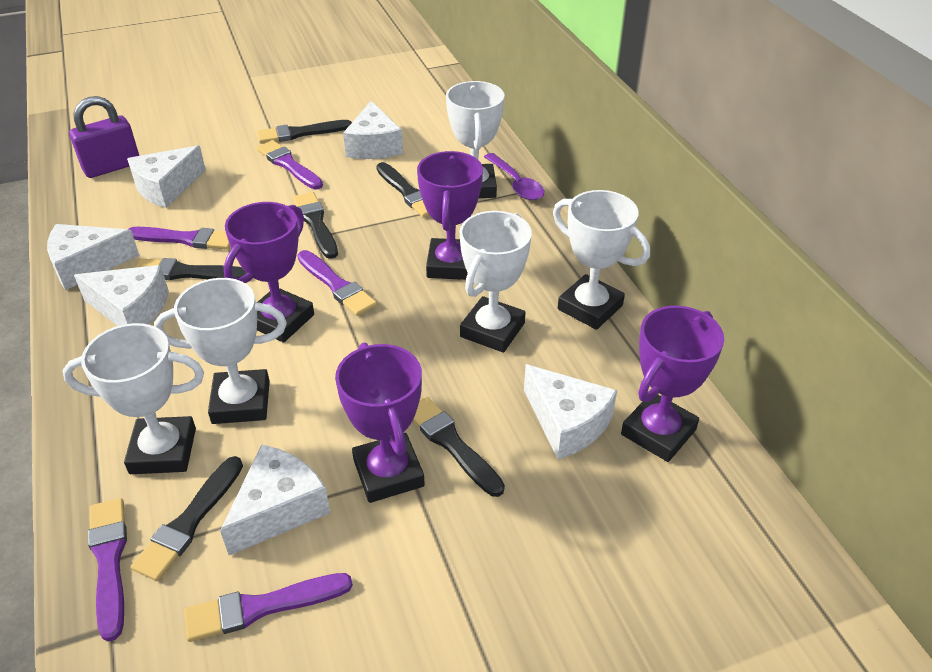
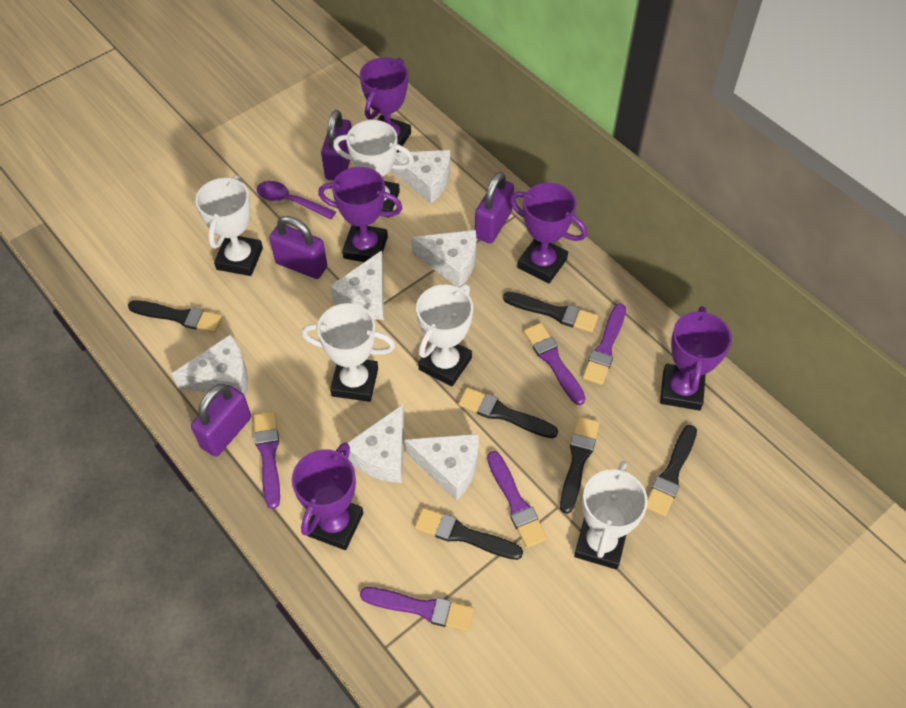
purple padlock: 1 -> 4
purple trophy: 4 -> 5

